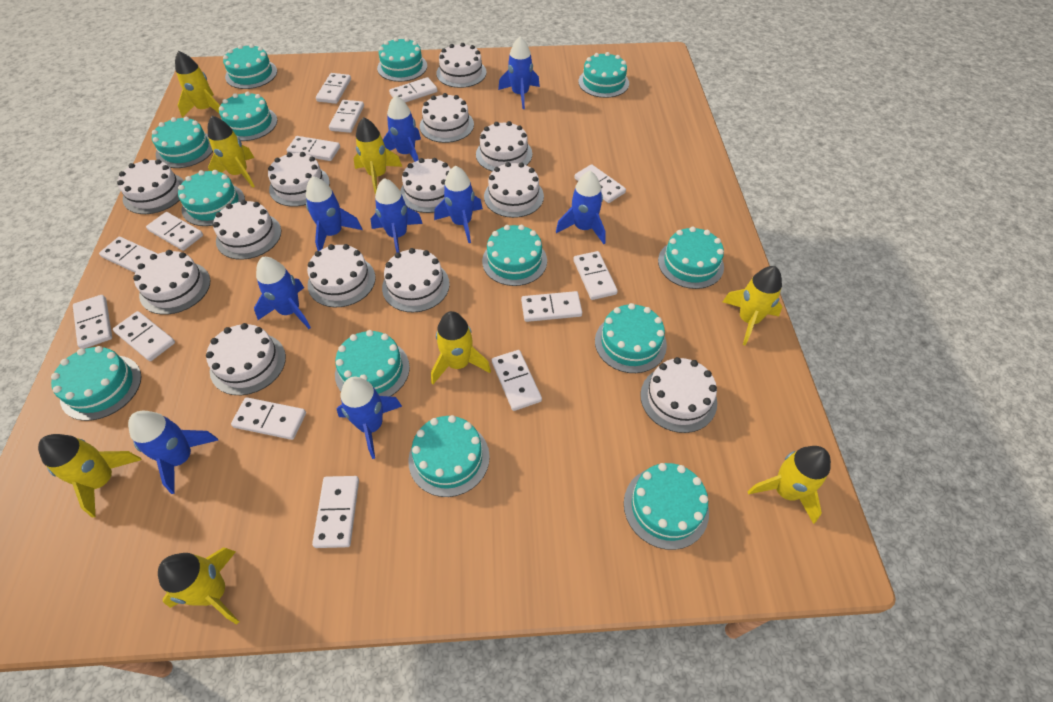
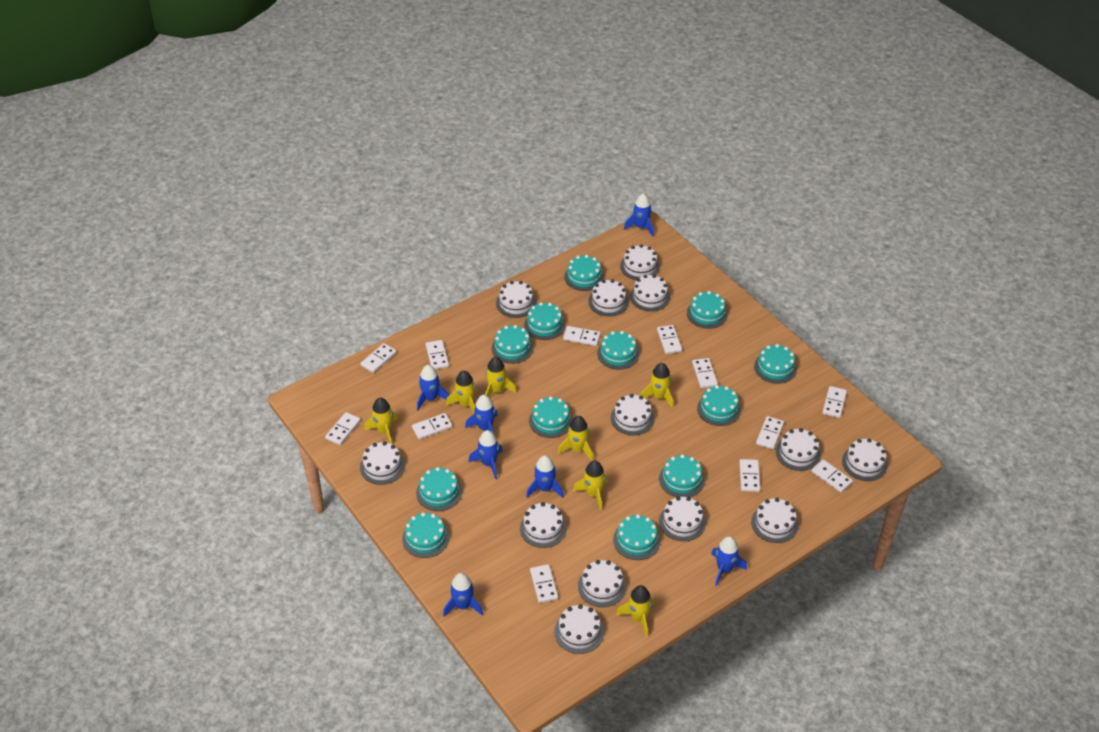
blue rocket: 9 -> 7
turquoise cake: 13 -> 12
white domino: 14 -> 12
yellow rocket: 8 -> 7

